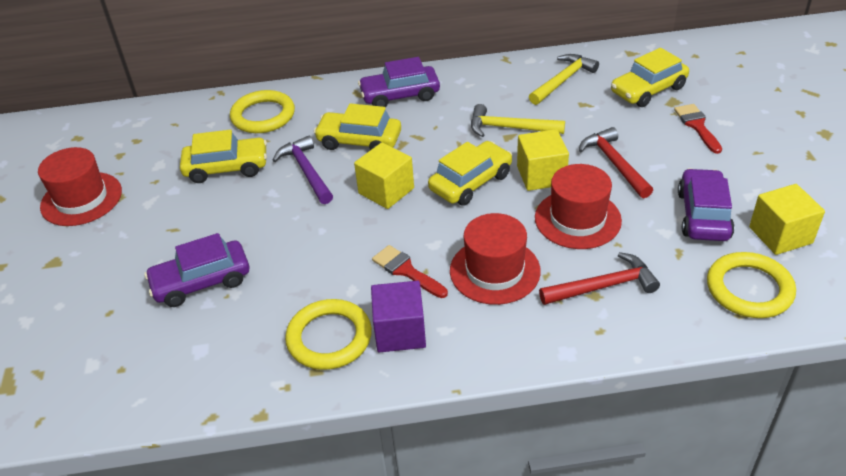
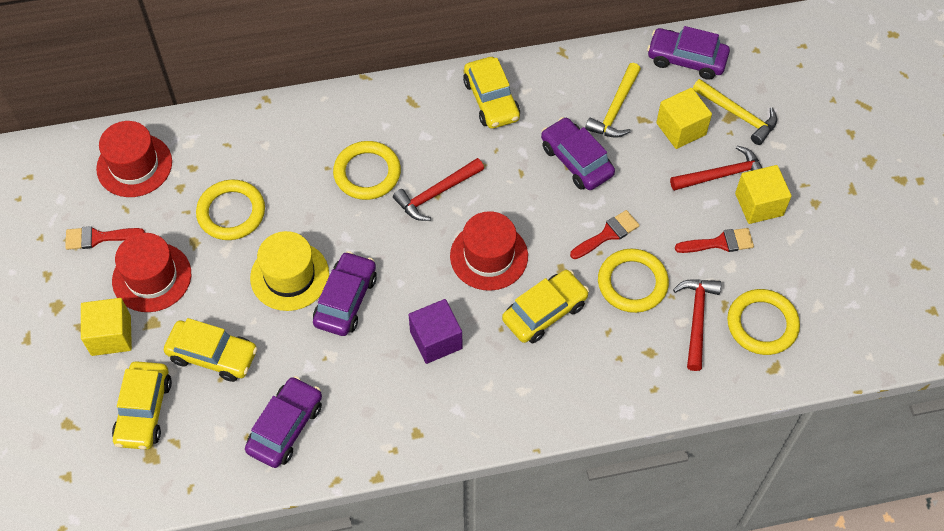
purple car: 3 -> 4
purple hammer: 1 -> 0
red brush: 2 -> 3
red hammer: 2 -> 3
yellow hat: 0 -> 1
yellow ring: 3 -> 4

